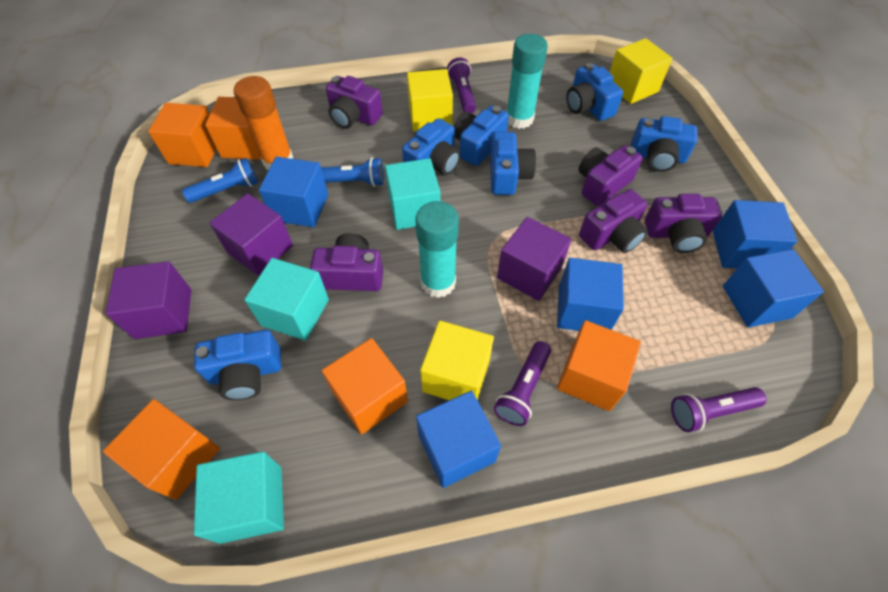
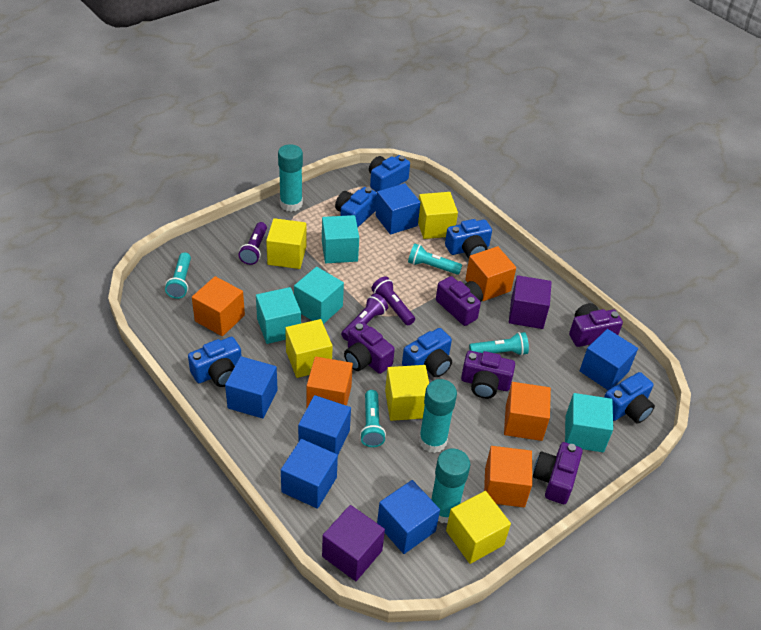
blue cube: 5 -> 6
blue flashlight: 2 -> 0
orange glue stick: 1 -> 0
purple cube: 3 -> 2
turquoise cube: 3 -> 4
turquoise flashlight: 0 -> 4
turquoise glue stick: 2 -> 3
yellow cube: 3 -> 5

